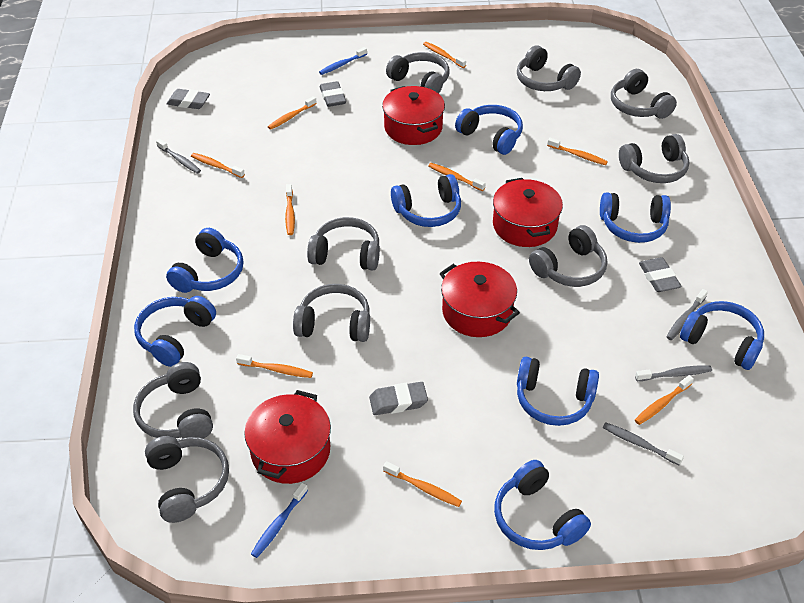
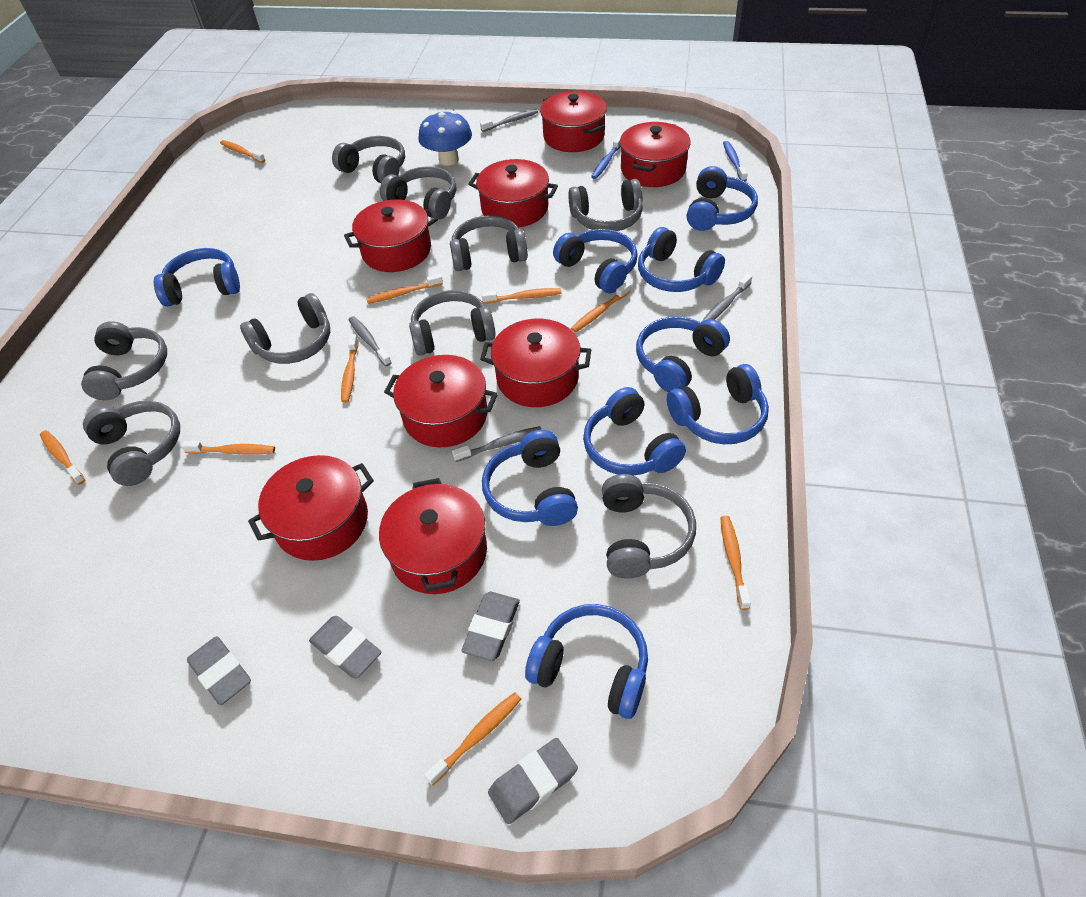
blue headphones: 8 -> 9
blue mushroom: 0 -> 1
red pot: 4 -> 8

